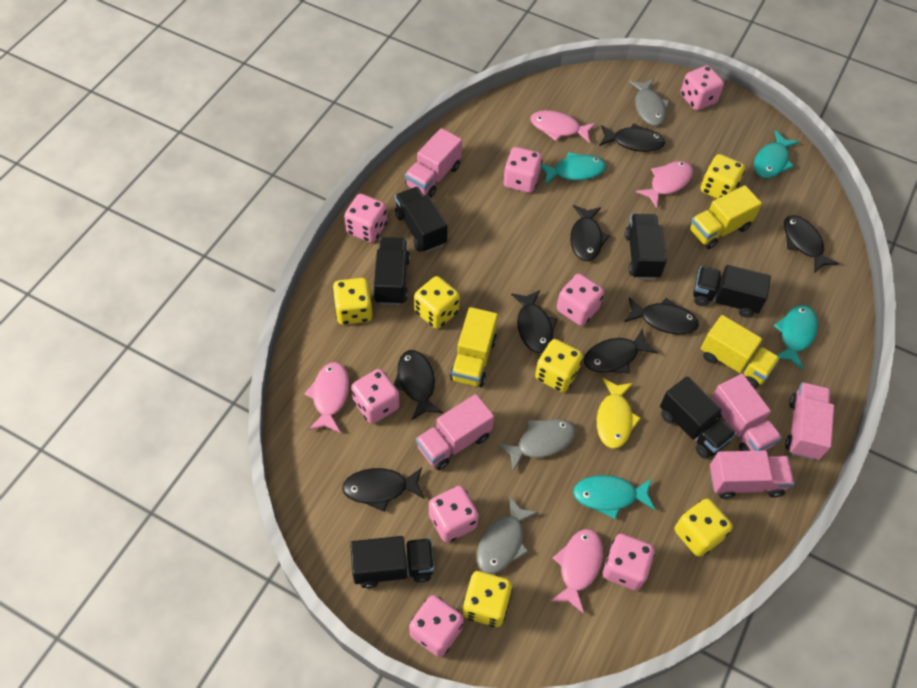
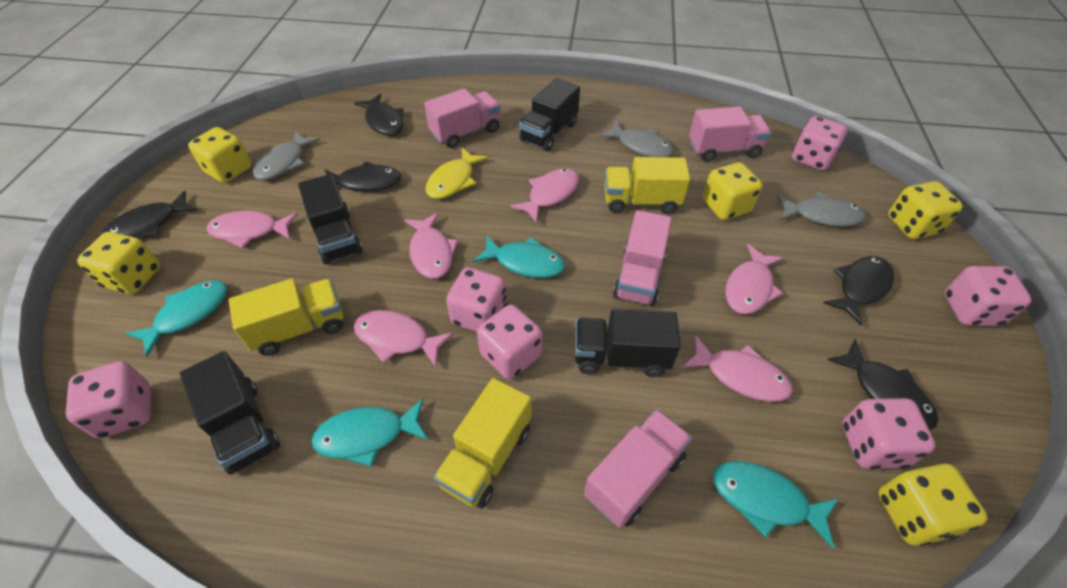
black fish: 8 -> 5
black truck: 6 -> 4
pink dice: 8 -> 6
pink fish: 4 -> 6
pink truck: 5 -> 4
yellow dice: 6 -> 5

